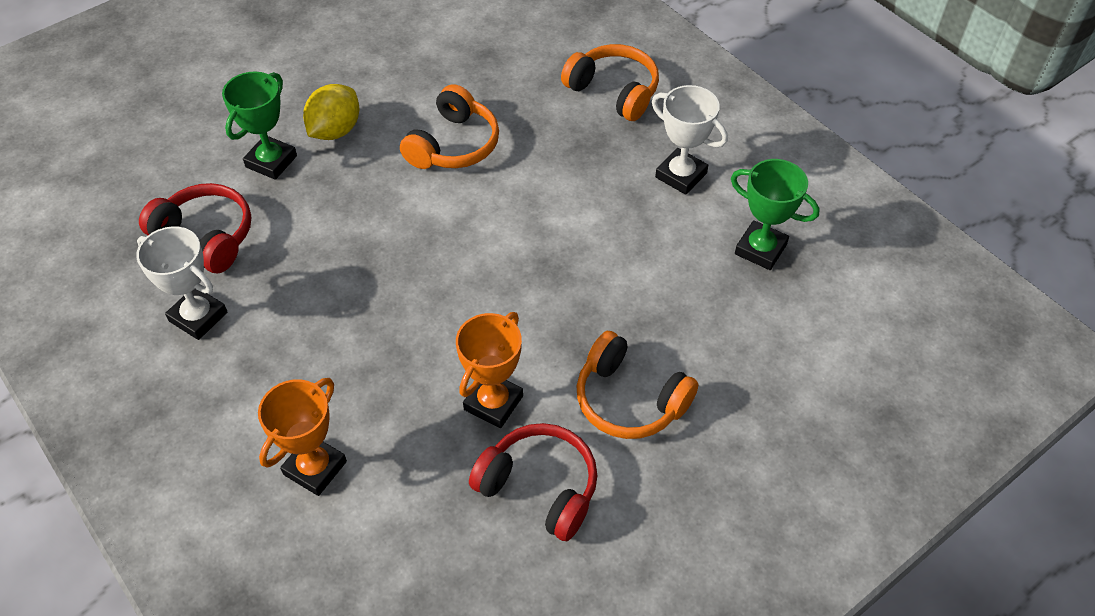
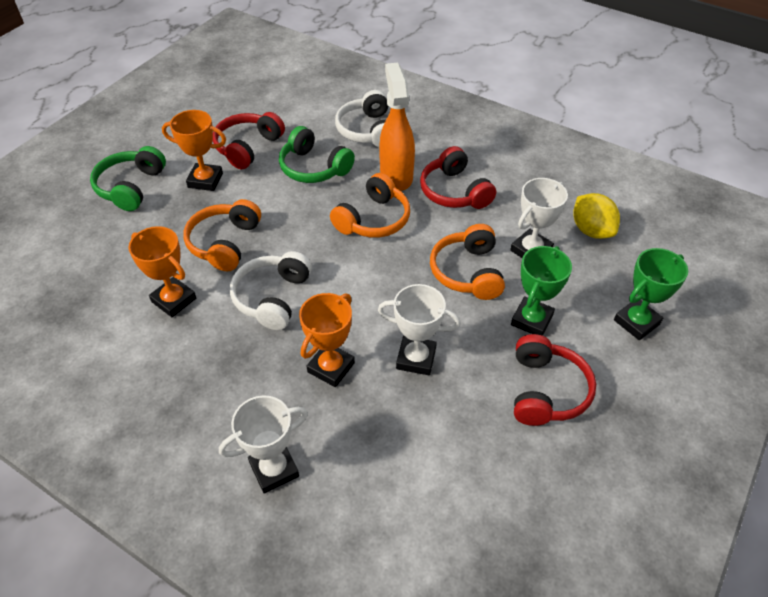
green headphones: 0 -> 2
orange spray bottle: 0 -> 1
orange trophy: 2 -> 3
red headphones: 2 -> 3
white headphones: 0 -> 2
white trophy: 2 -> 3

